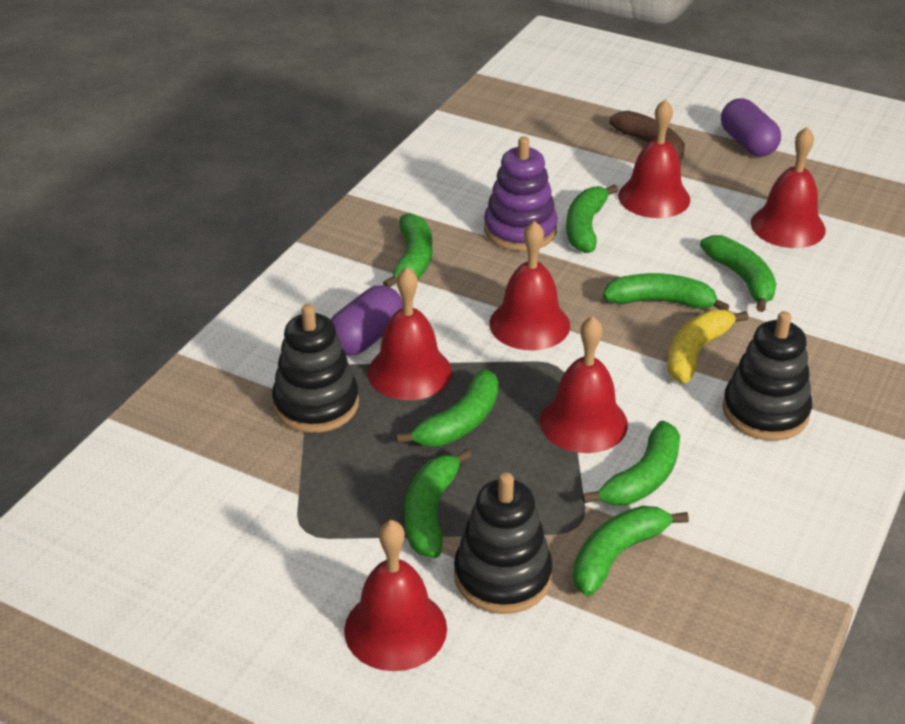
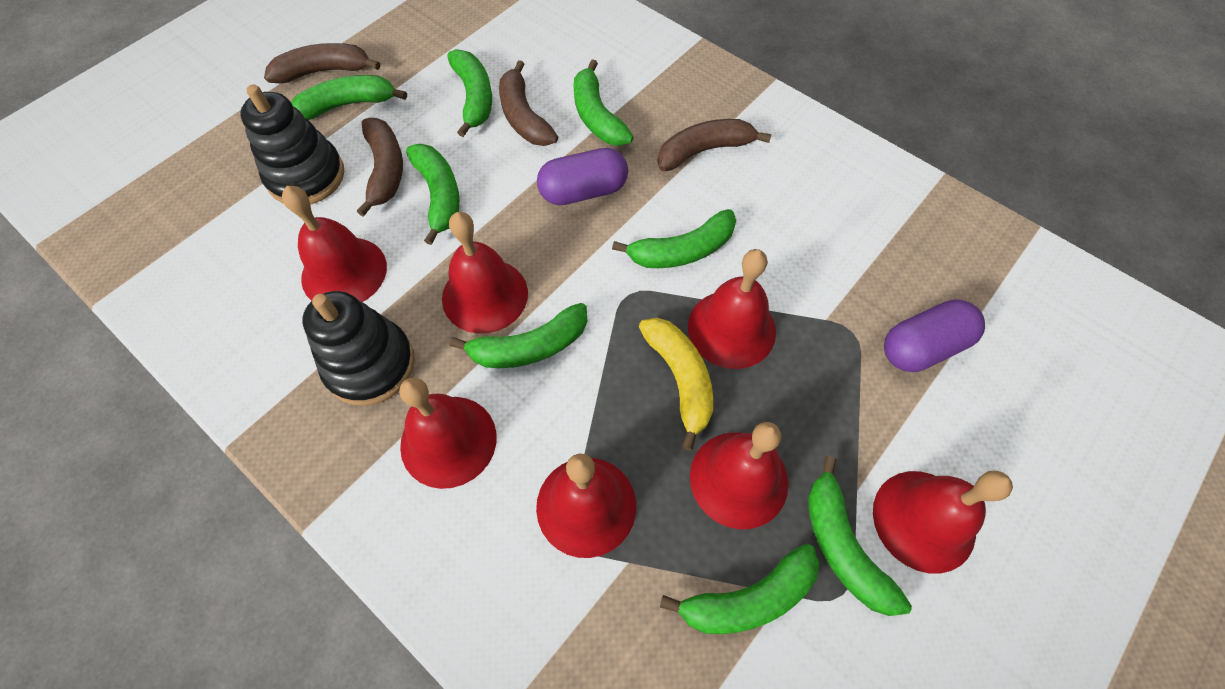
black stacking toy: 3 -> 2
brown banana: 1 -> 4
purple stacking toy: 1 -> 0
red bell: 6 -> 7

